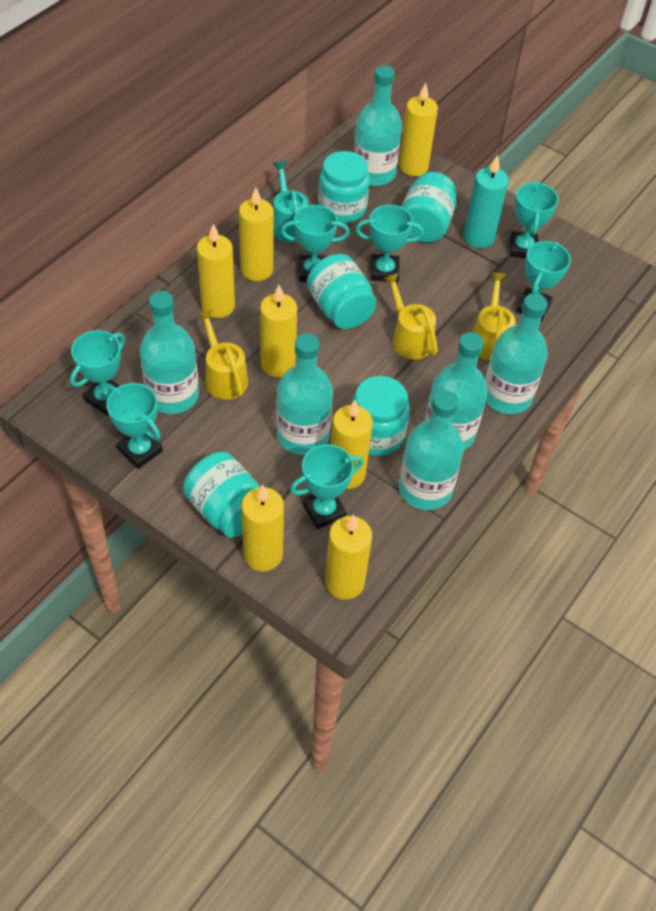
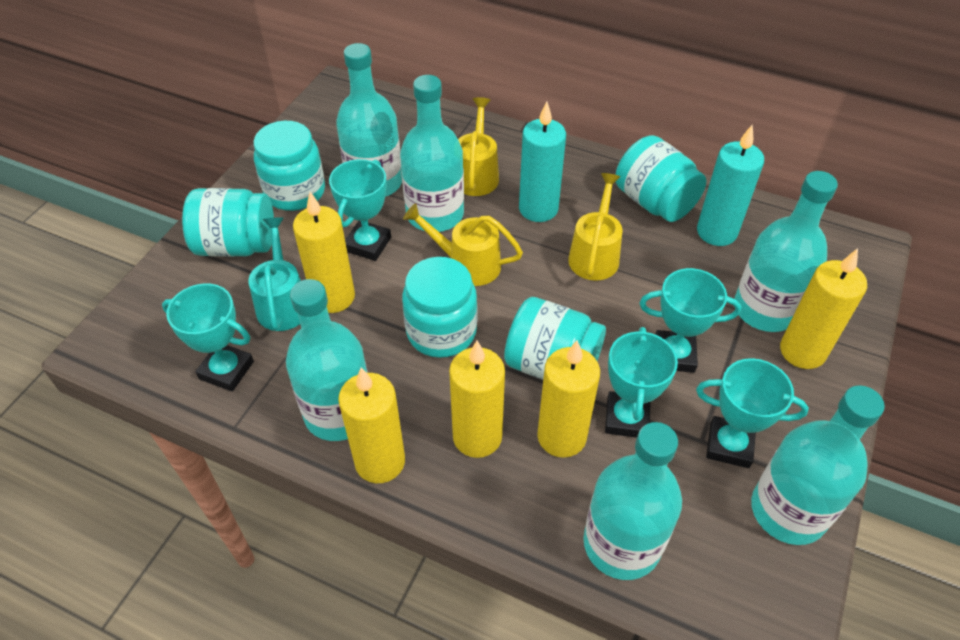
turquoise candle: 1 -> 2
turquoise trophy: 7 -> 5
yellow candle: 7 -> 5

